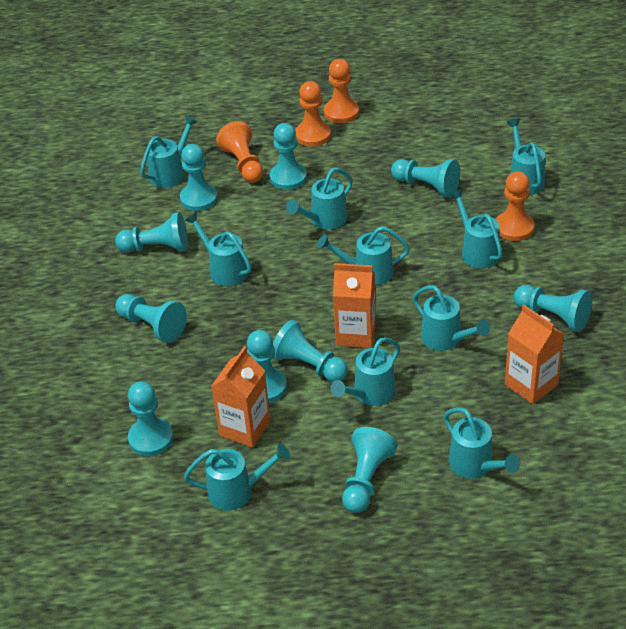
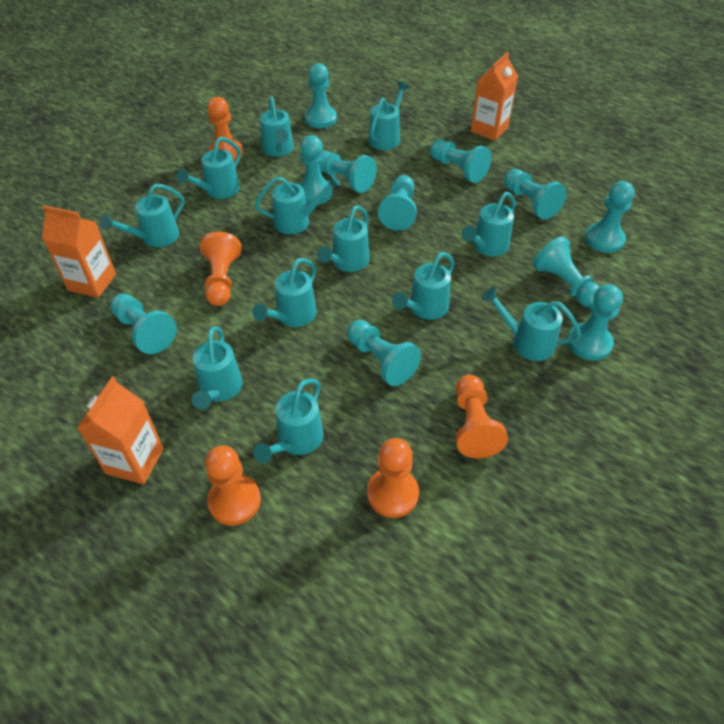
orange pawn: 4 -> 5
turquoise pawn: 10 -> 11
turquoise watering can: 10 -> 12

